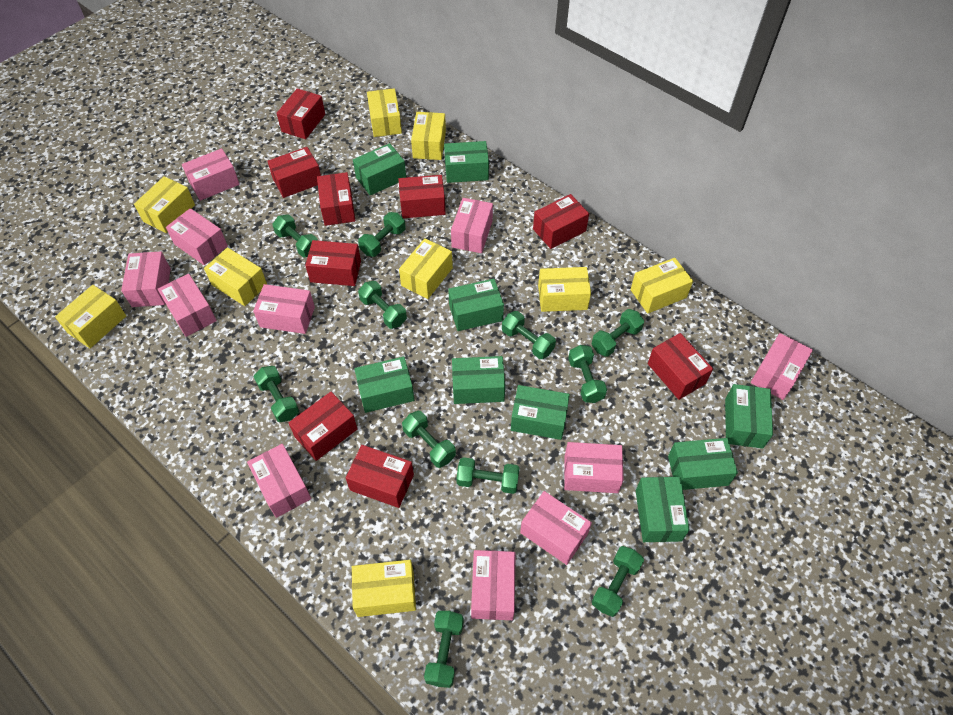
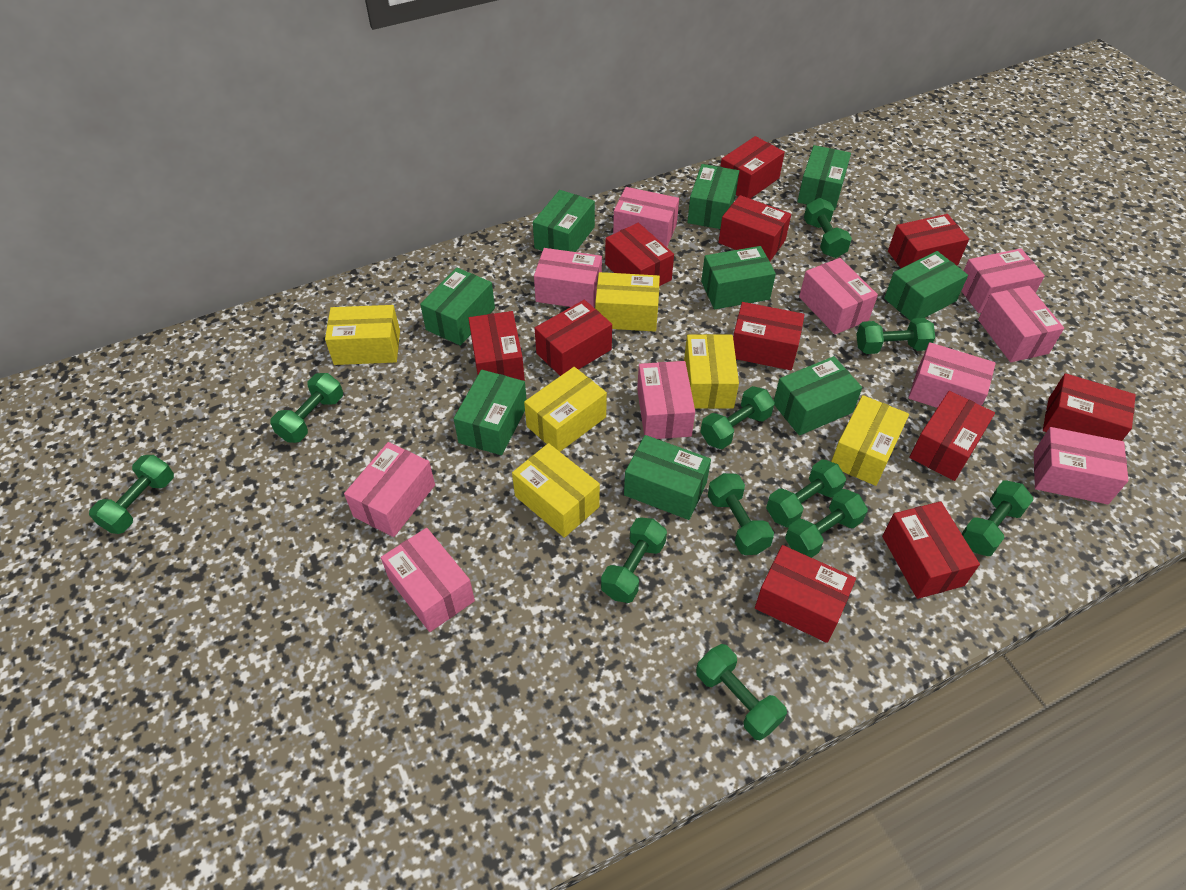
pink box: 11 -> 10
red box: 9 -> 11
yellow box: 9 -> 6

